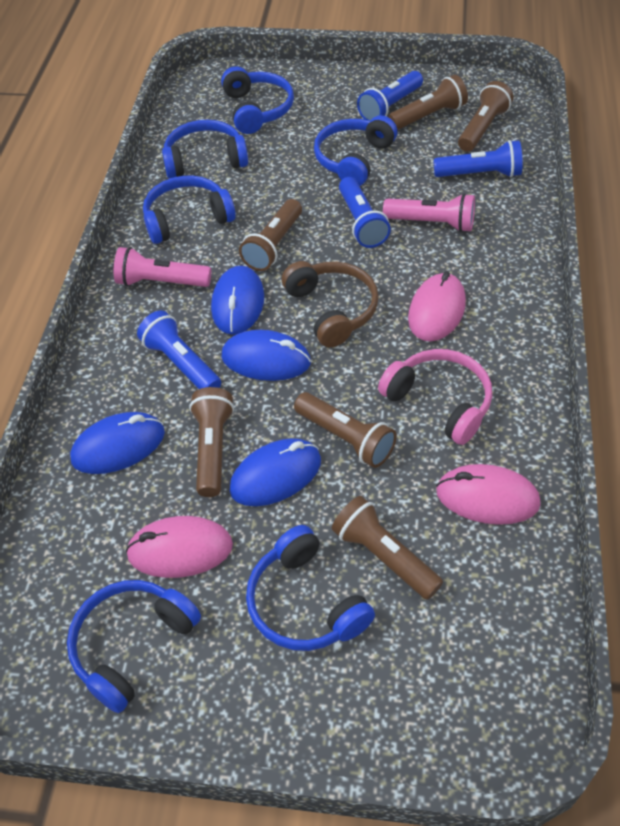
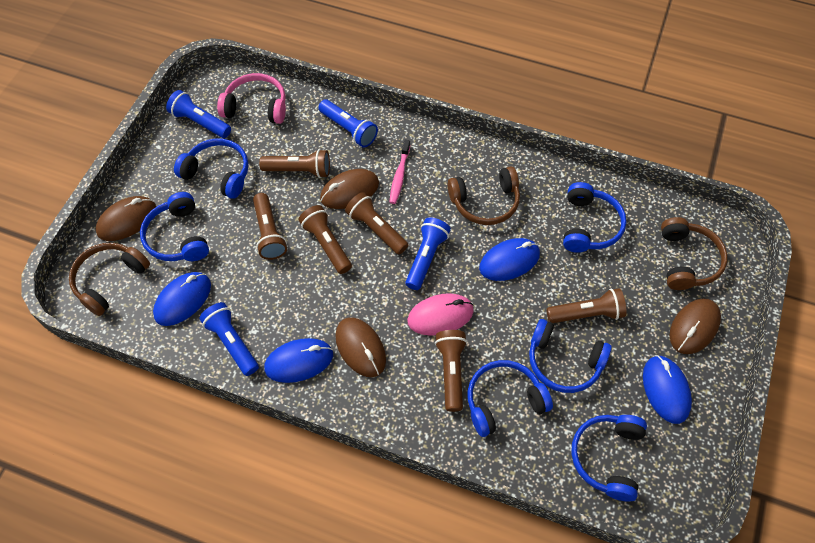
brown headphones: 1 -> 3
brown mouse: 0 -> 4
pink flashlight: 2 -> 0
pink mouse: 3 -> 1
pink toothbrush: 0 -> 1

